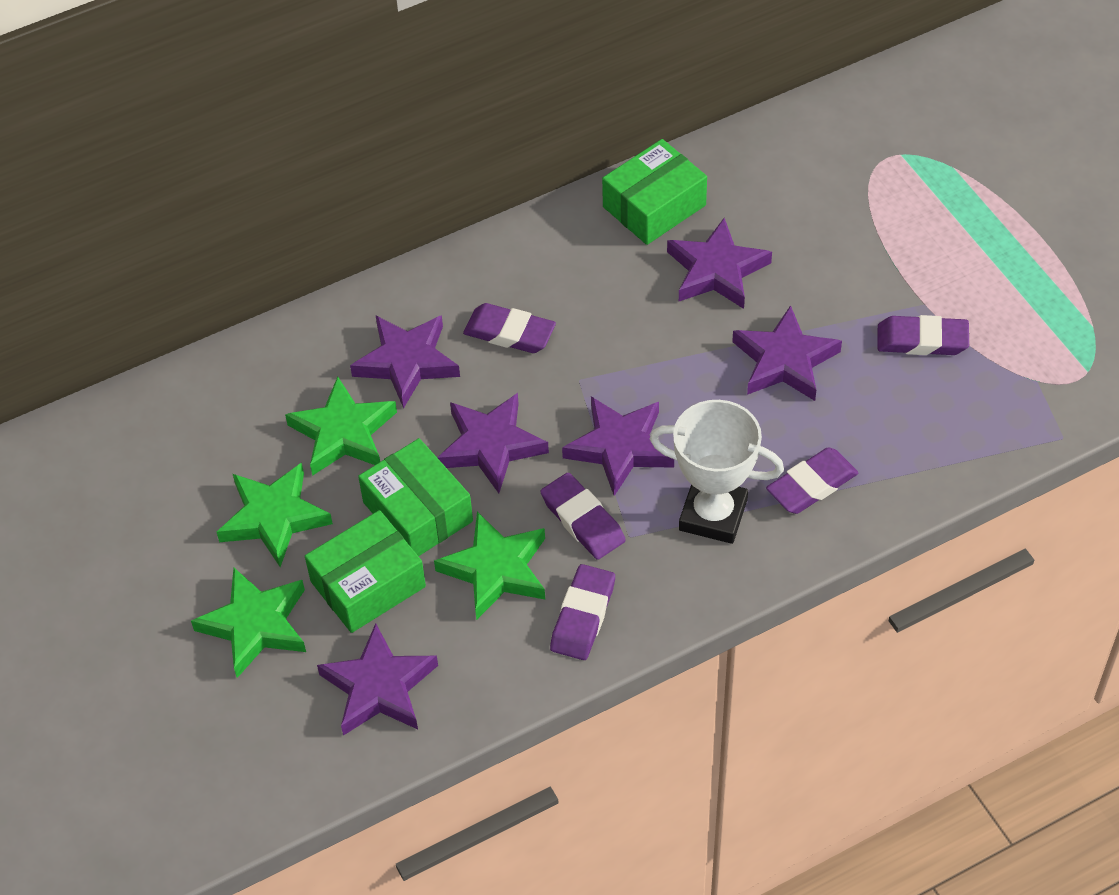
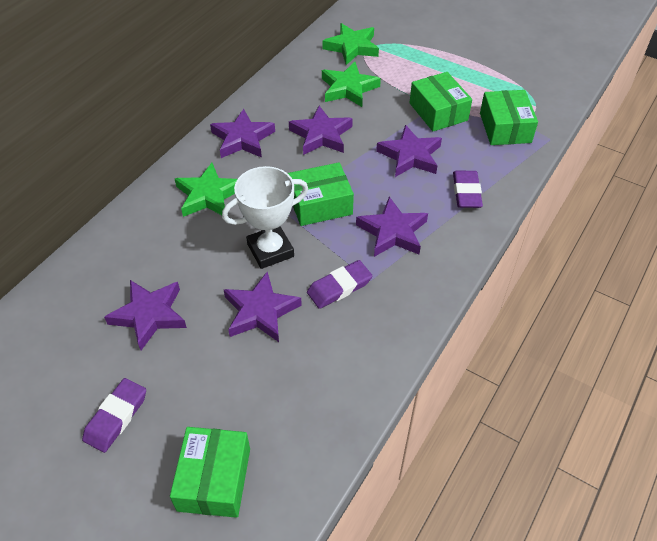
green box: 3 -> 4
green star: 4 -> 3
purple eraser: 5 -> 3

